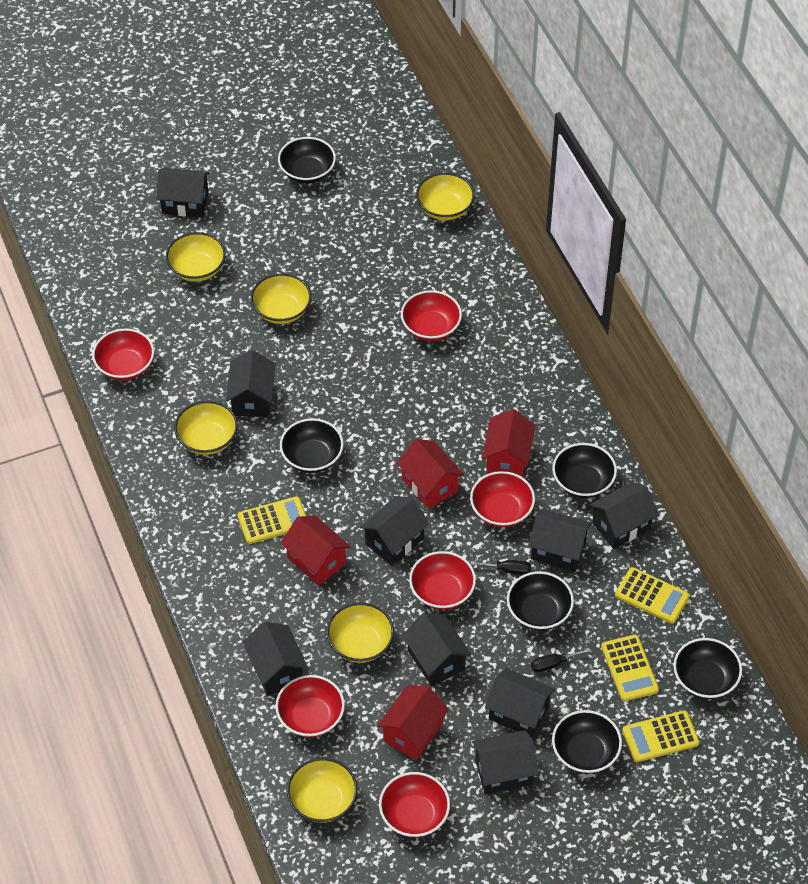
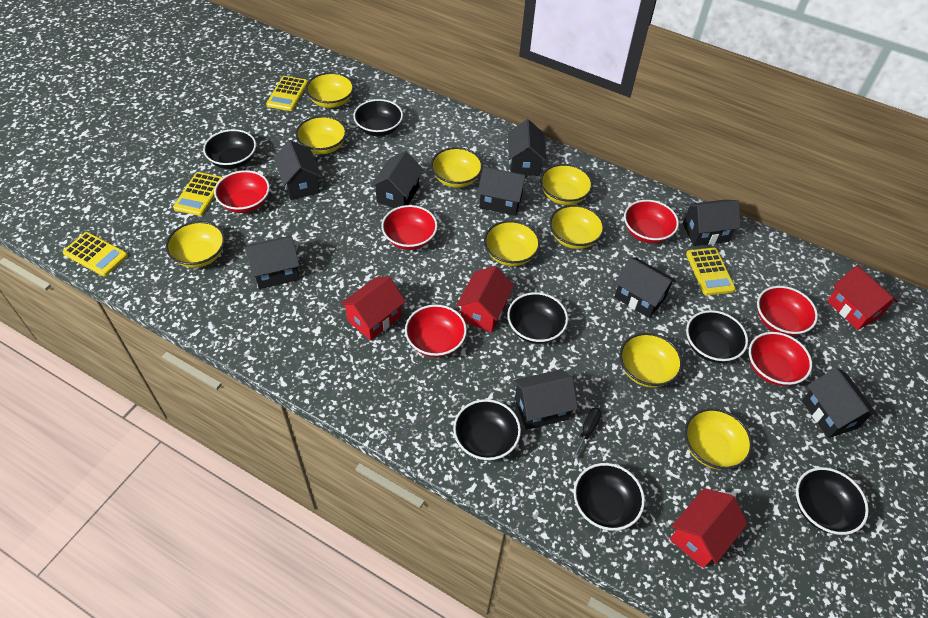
black bowl: 6 -> 7
black screwdriver: 2 -> 1
yellow bowl: 6 -> 9

